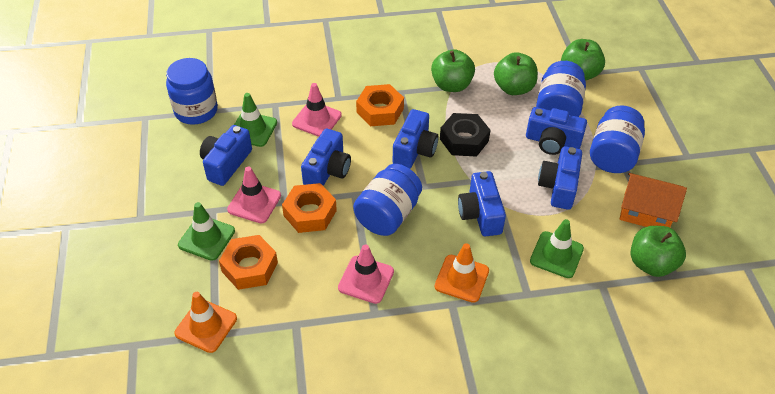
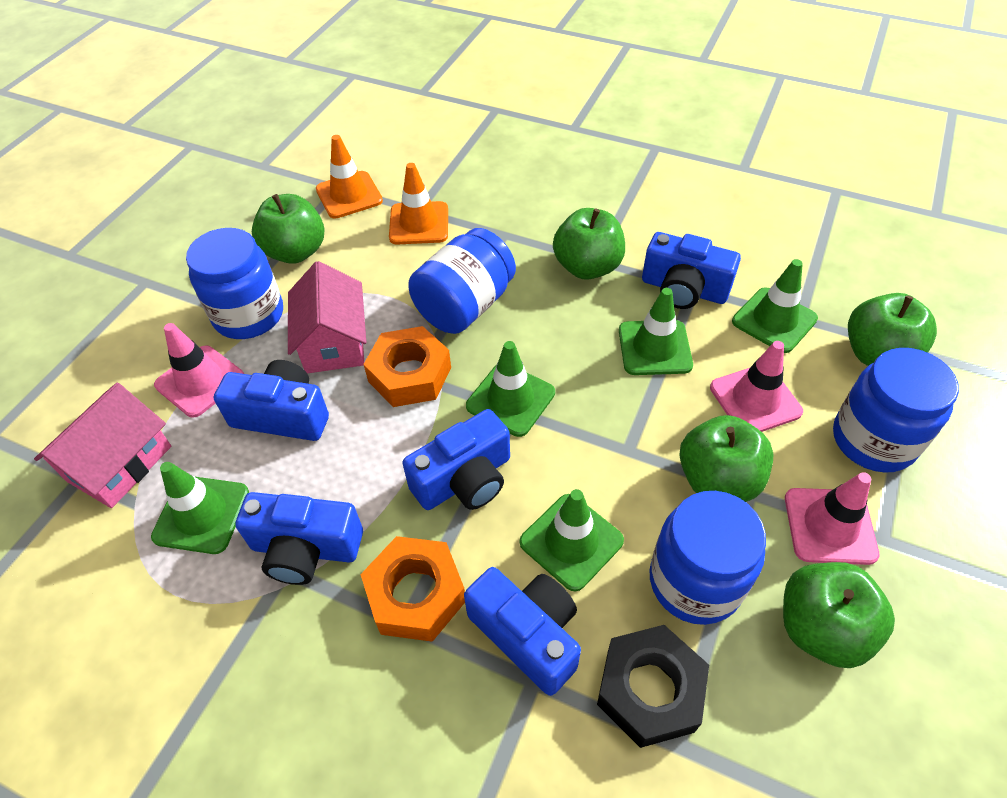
blue camera: 6 -> 5
green apple: 4 -> 5
green traffic cone: 3 -> 5
orange house: 1 -> 0
orange nut: 3 -> 2
pink house: 0 -> 2

